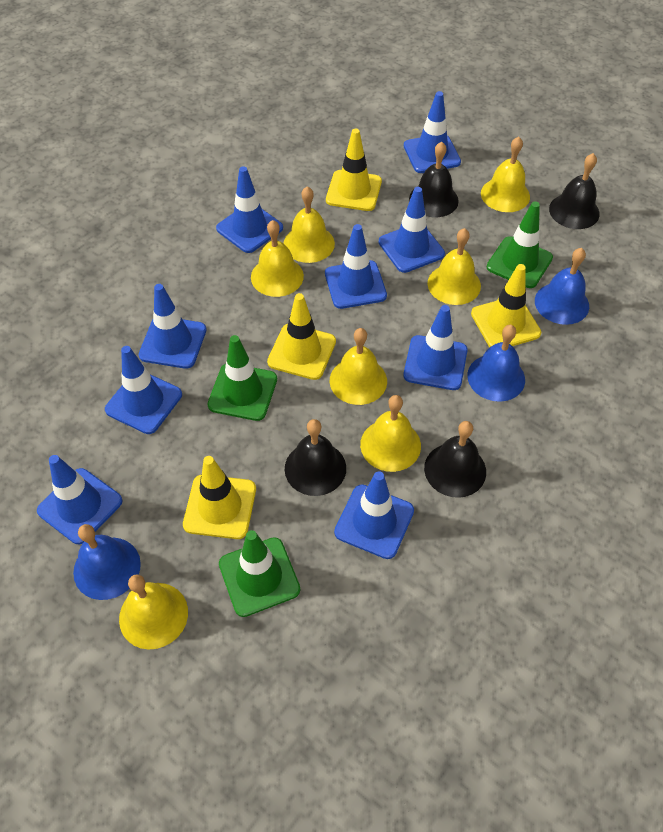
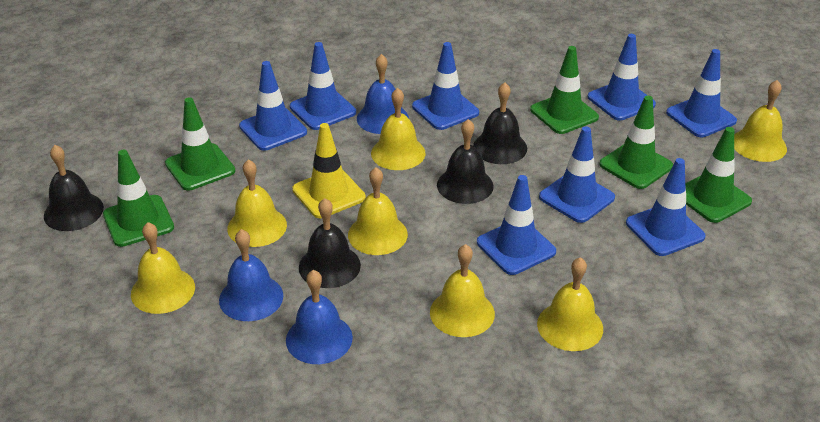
blue traffic cone: 9 -> 8
green traffic cone: 3 -> 5
yellow traffic cone: 4 -> 1

